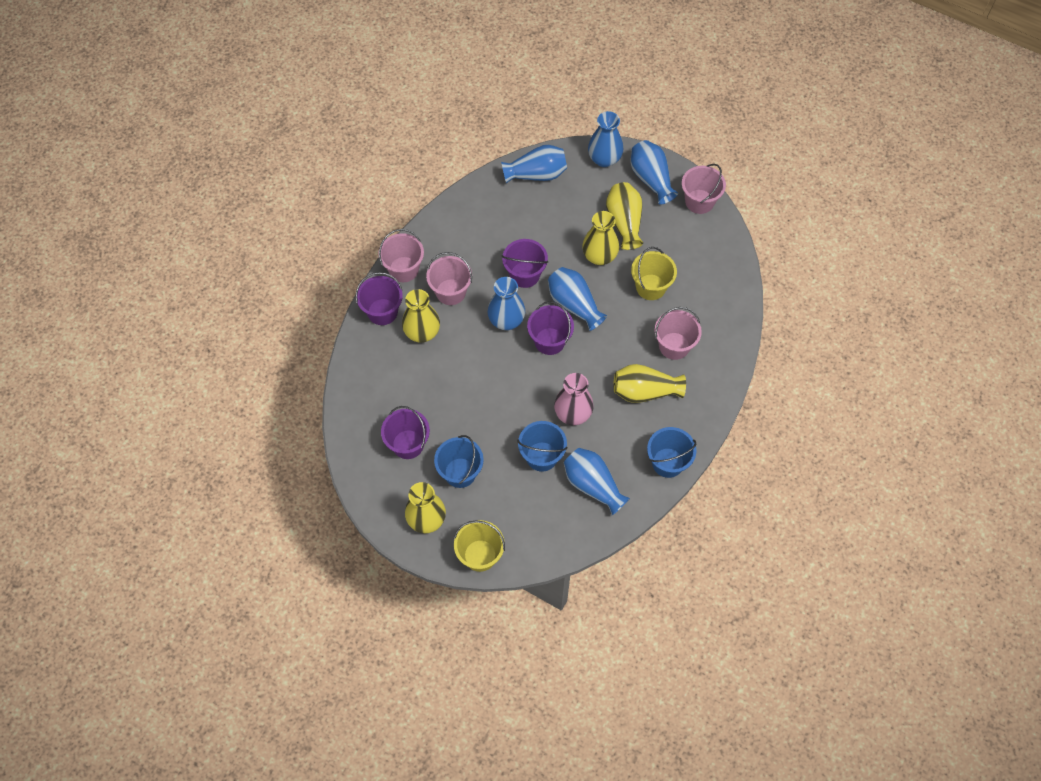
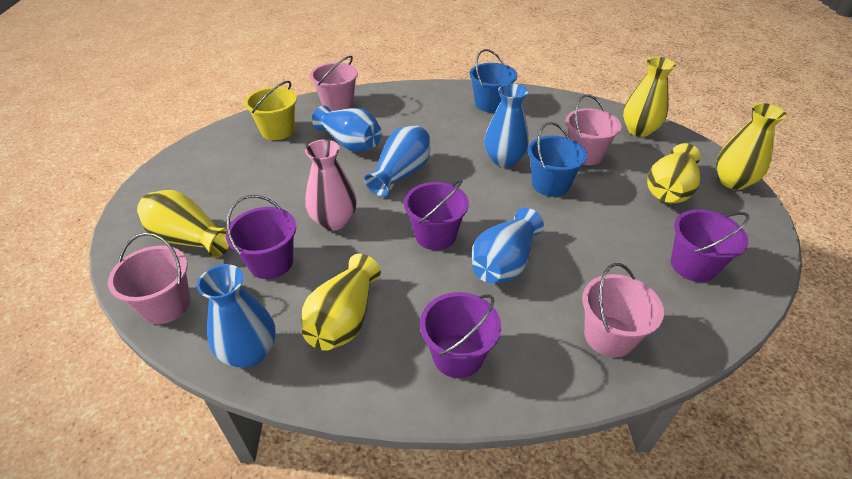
blue bucket: 3 -> 2
blue vase: 6 -> 5
yellow bucket: 2 -> 1

